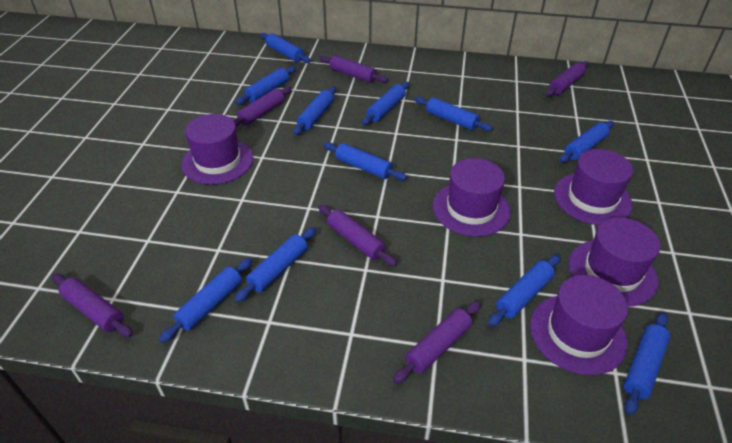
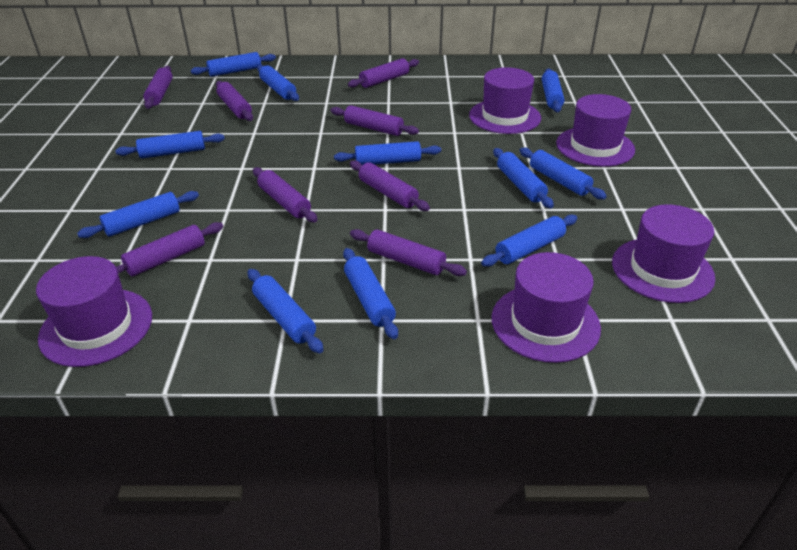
purple rolling pin: 6 -> 8

